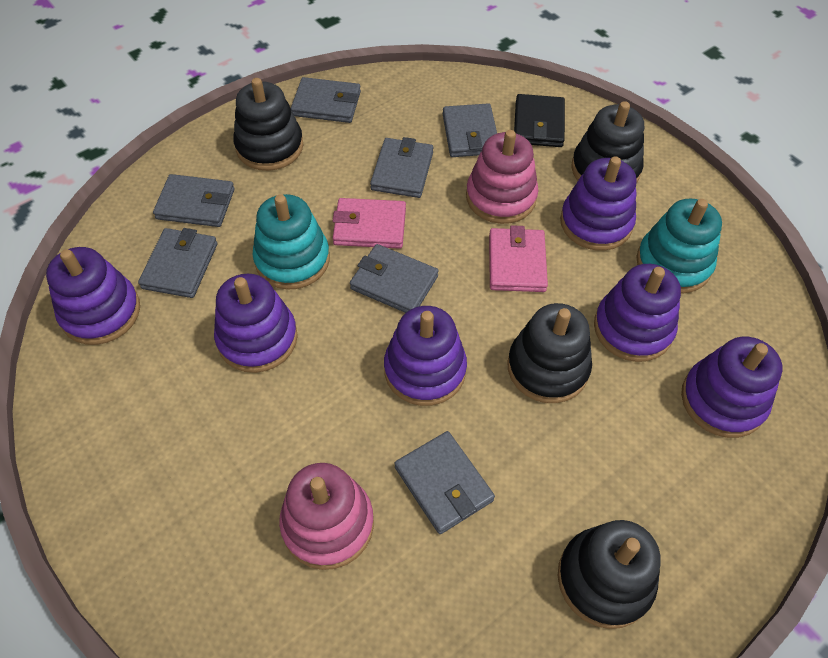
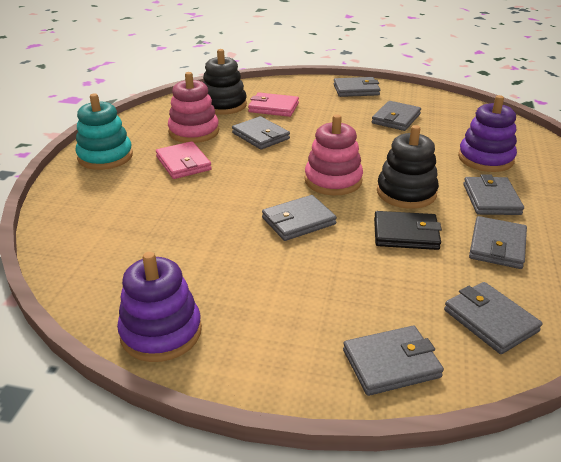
black stacking toy: 4 -> 2
grey wallet: 7 -> 8
purple stacking toy: 6 -> 2
turquoise stacking toy: 2 -> 1

